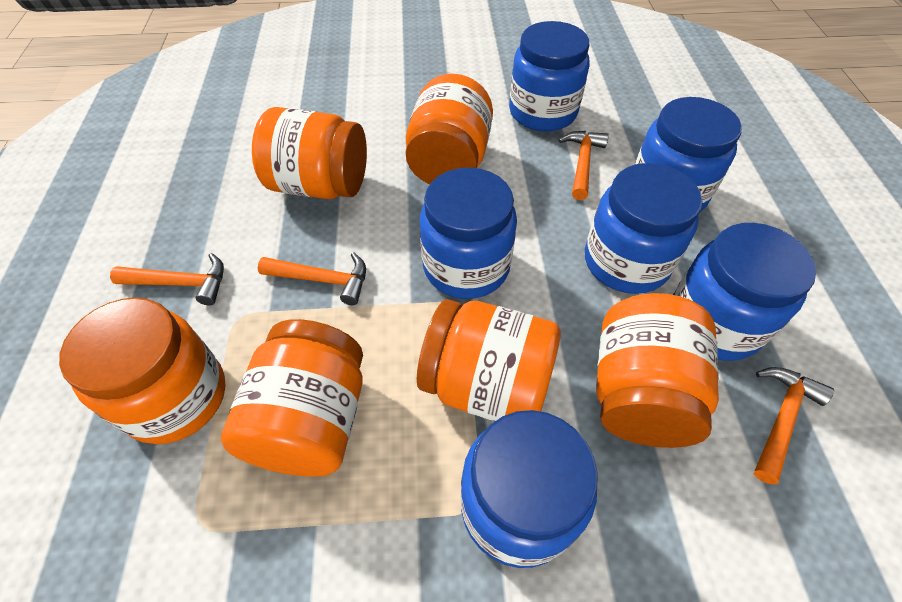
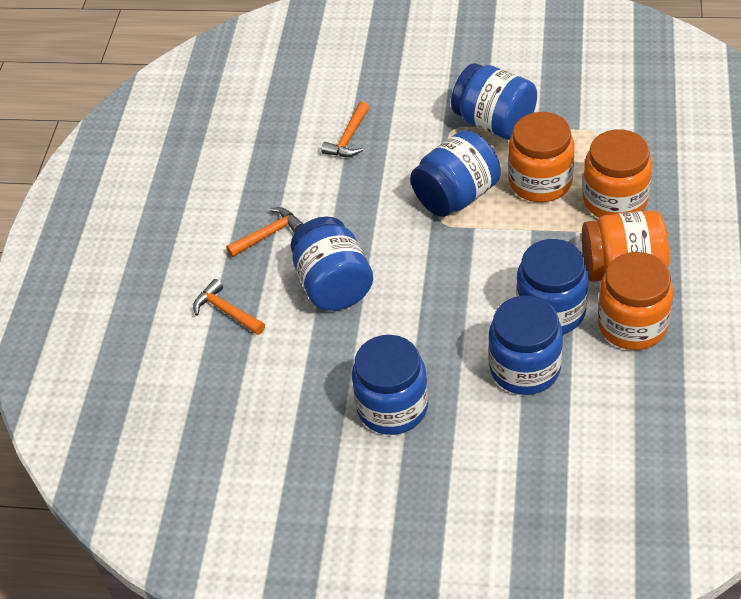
orange hammer: 4 -> 3
orange jar: 6 -> 4

